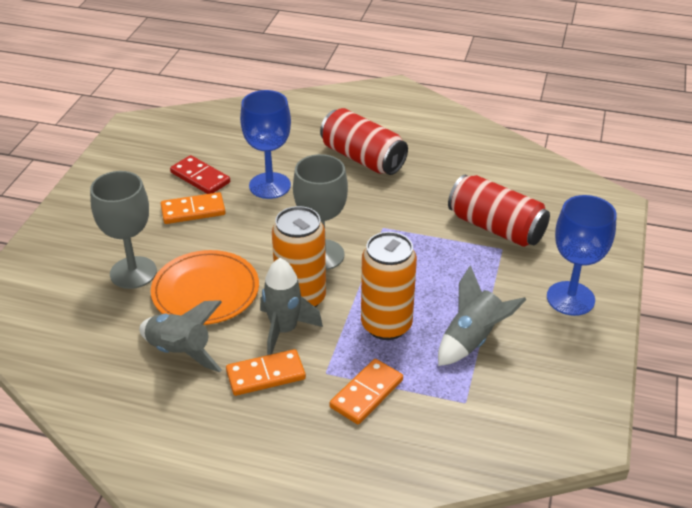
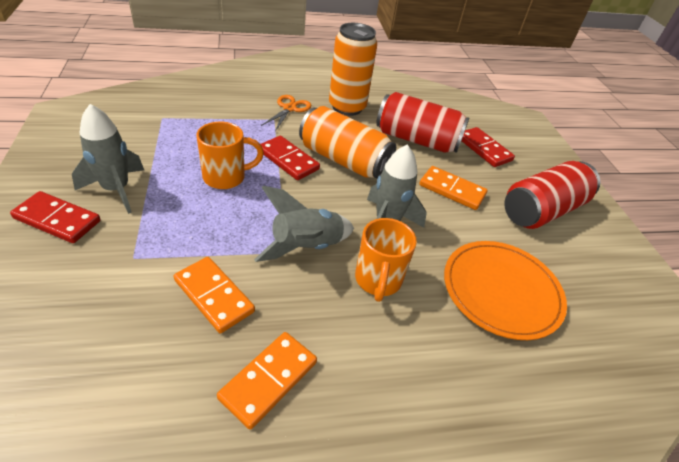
blue goblet: 2 -> 0
grey goblet: 2 -> 0
orange mug: 0 -> 2
orange scissors: 0 -> 1
red domino: 1 -> 3

